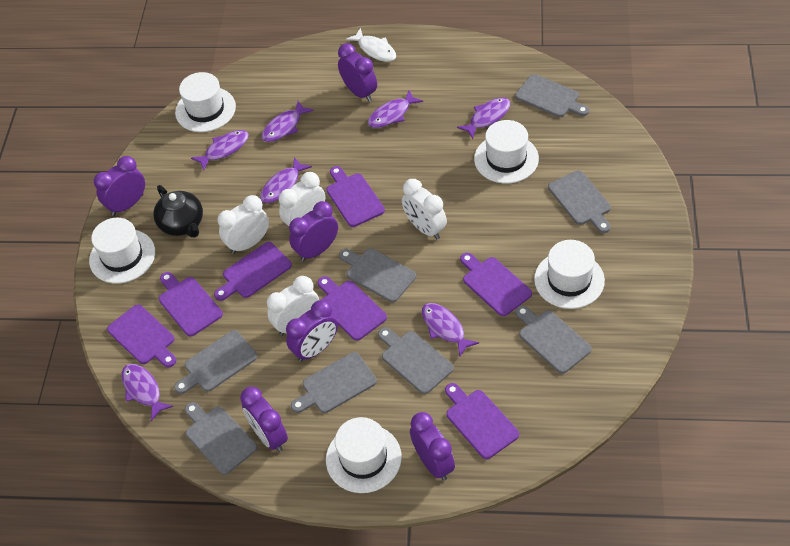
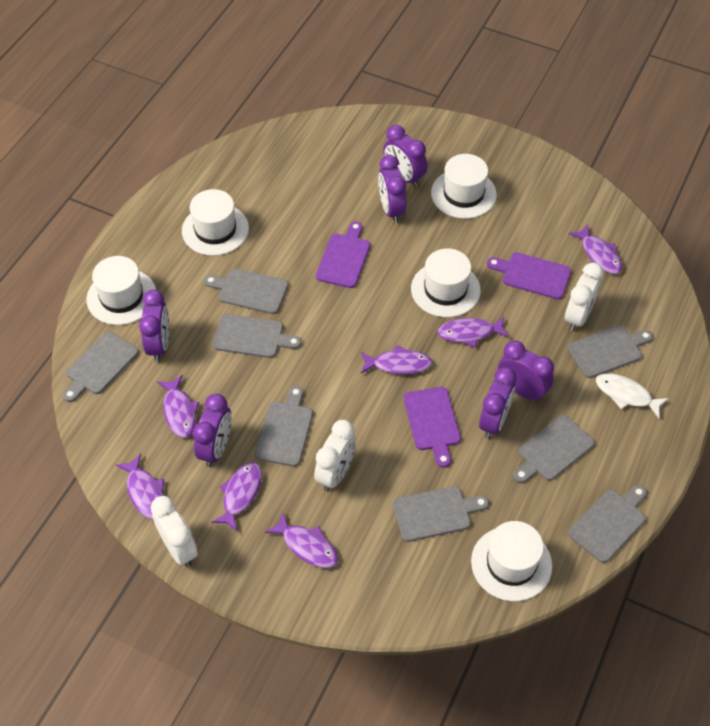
black teapot: 1 -> 0
purple cutting board: 7 -> 3
white clock: 4 -> 3

